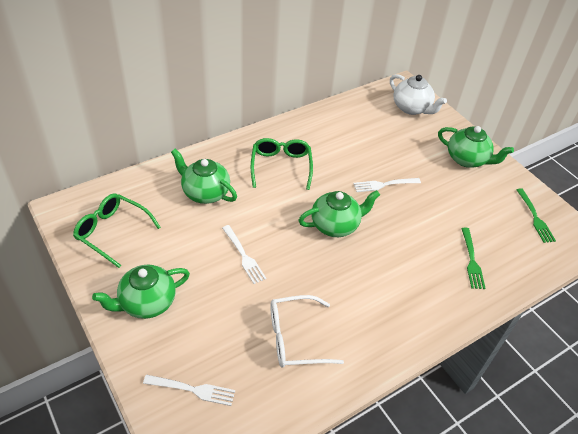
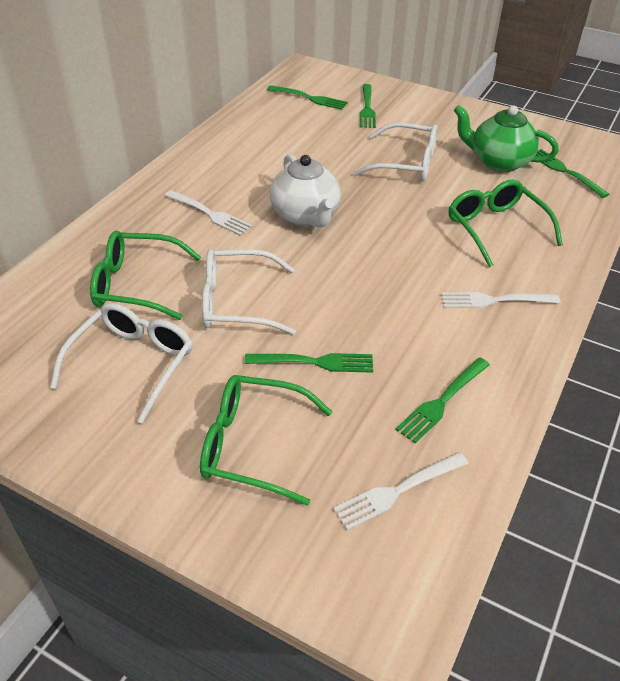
green fork: 2 -> 5
green glasses: 2 -> 3
green teapot: 4 -> 1
white glasses: 1 -> 3

